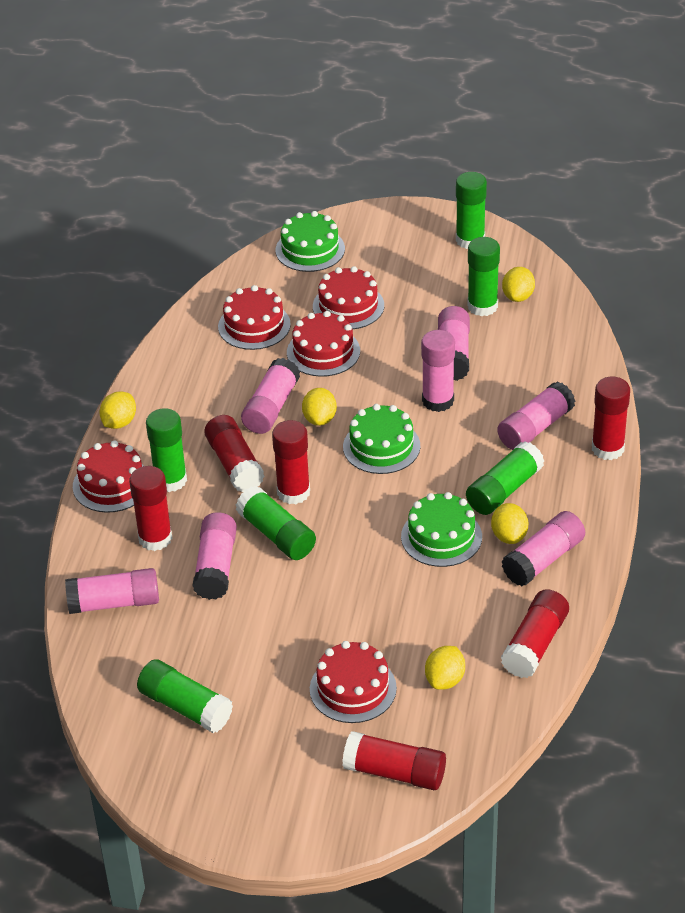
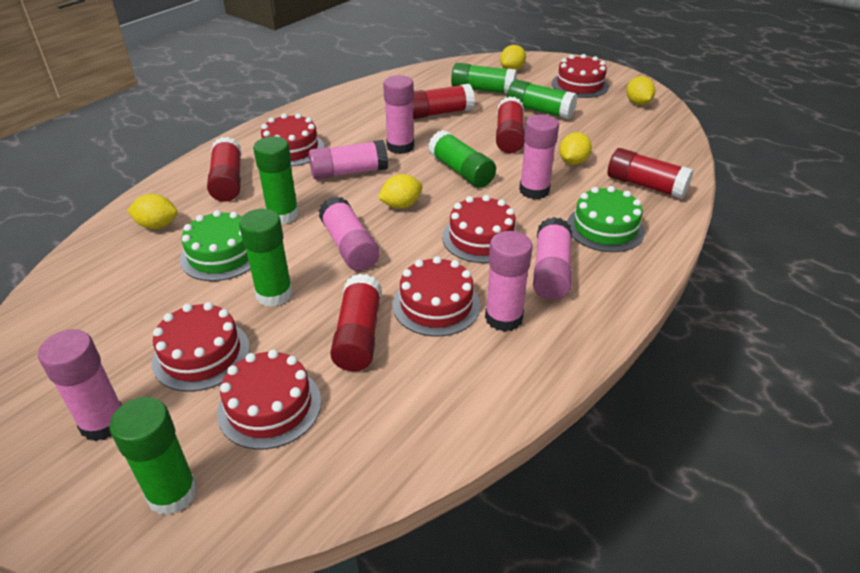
green cake: 3 -> 2
red cake: 5 -> 6
red glue stick: 6 -> 5

